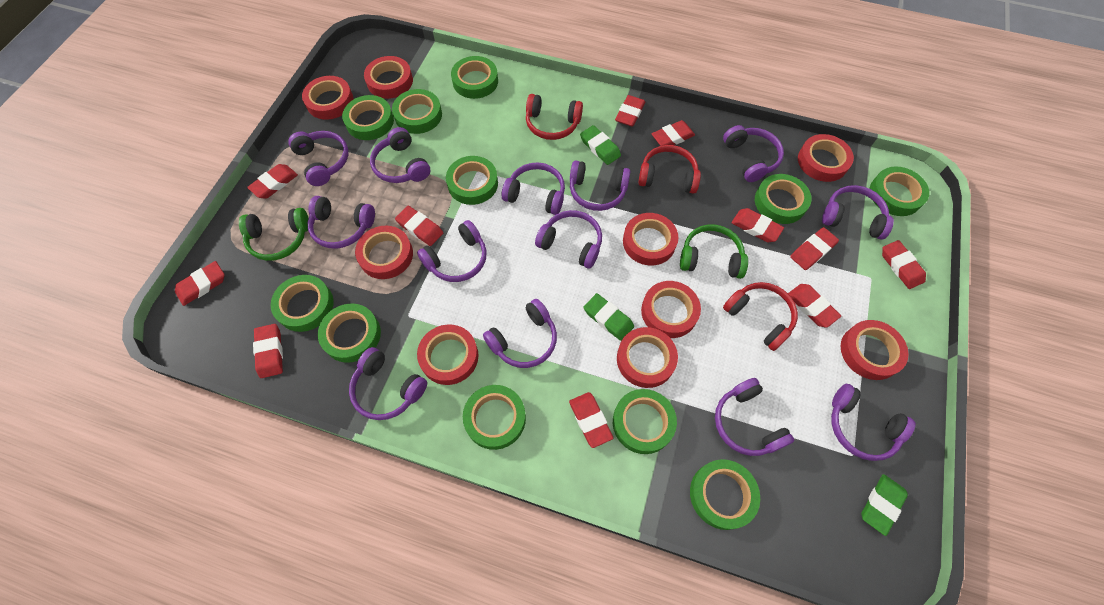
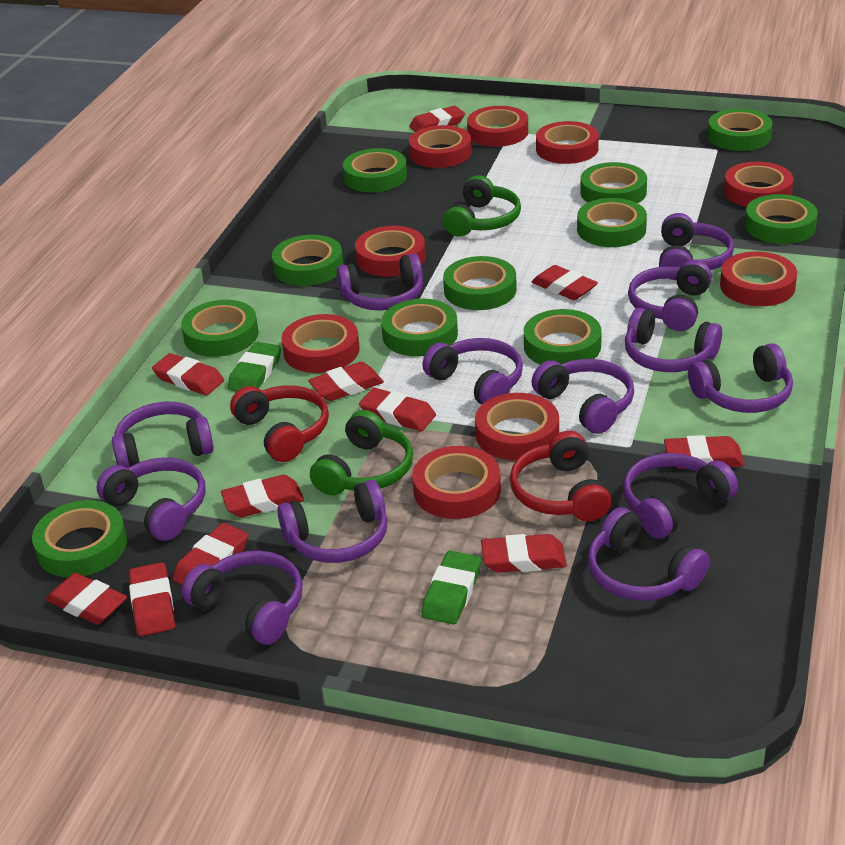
green eraser: 3 -> 2
red headphones: 3 -> 2

